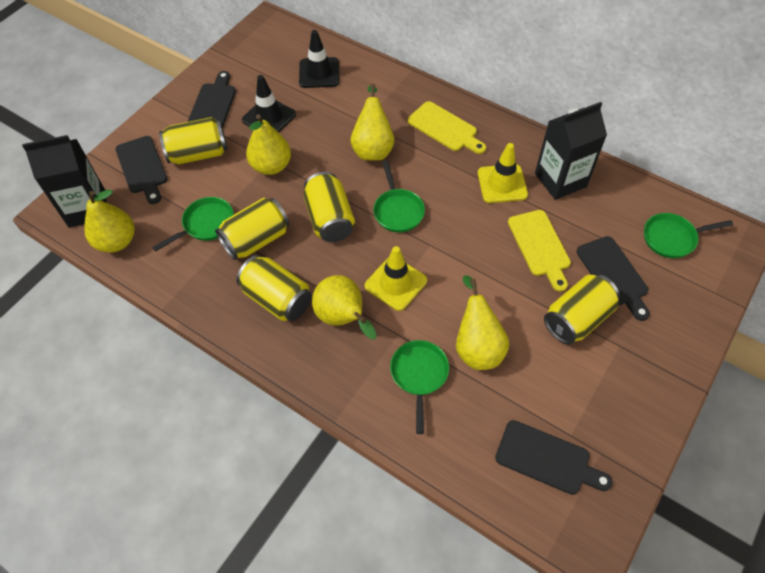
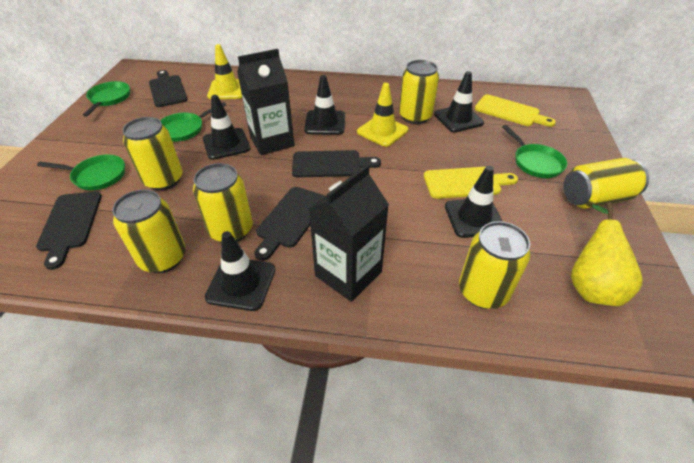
black traffic cone: 2 -> 5
yellow can: 5 -> 6
yellow pear: 5 -> 1

